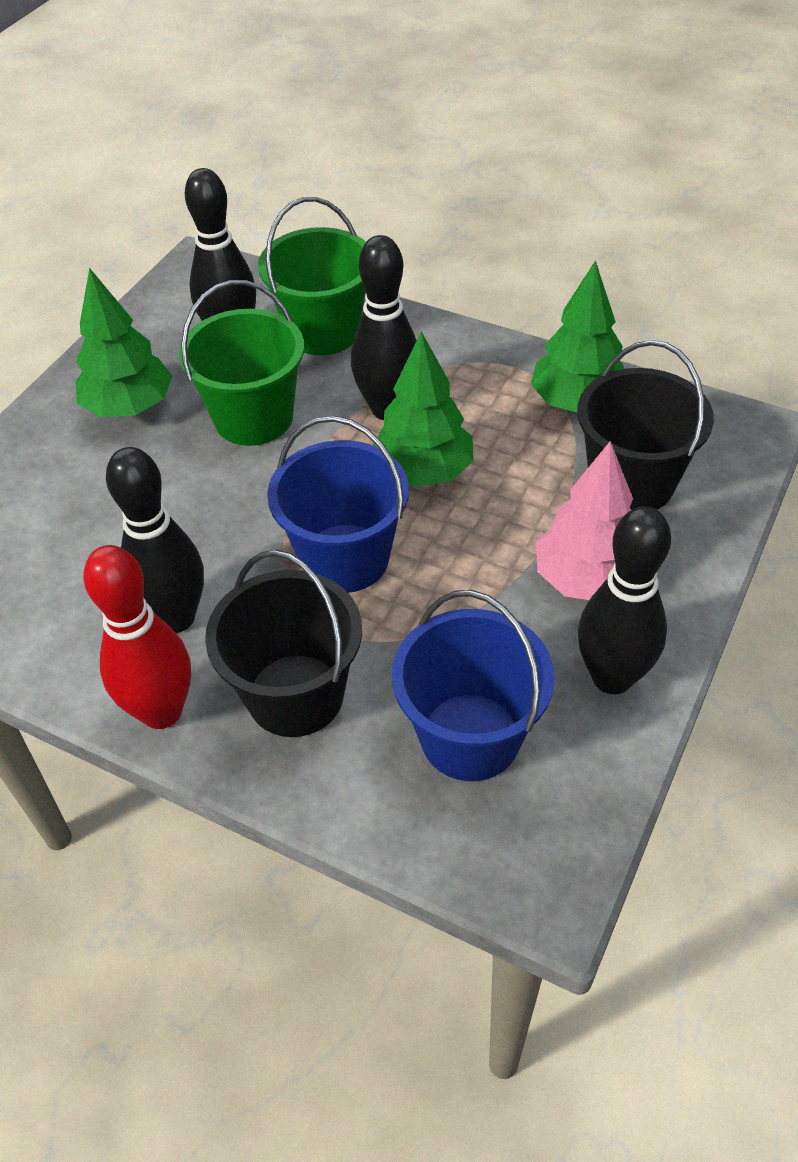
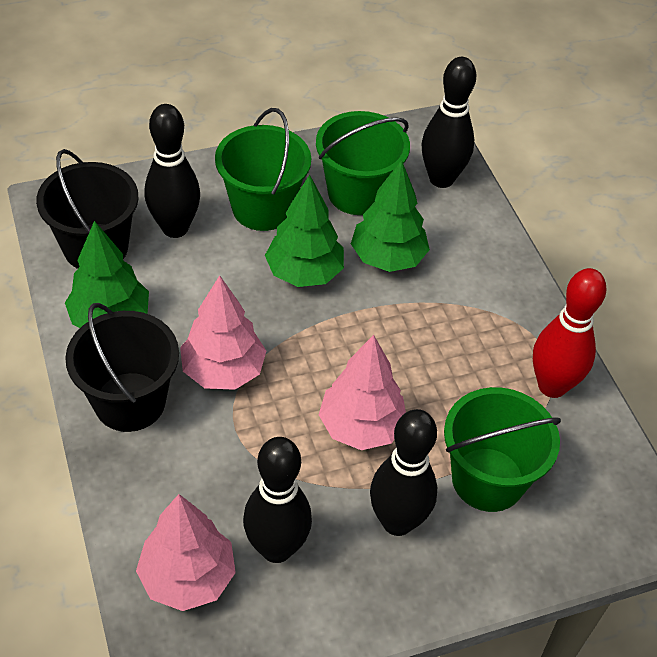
blue bucket: 2 -> 0
green bucket: 2 -> 3
pink tree: 1 -> 3

